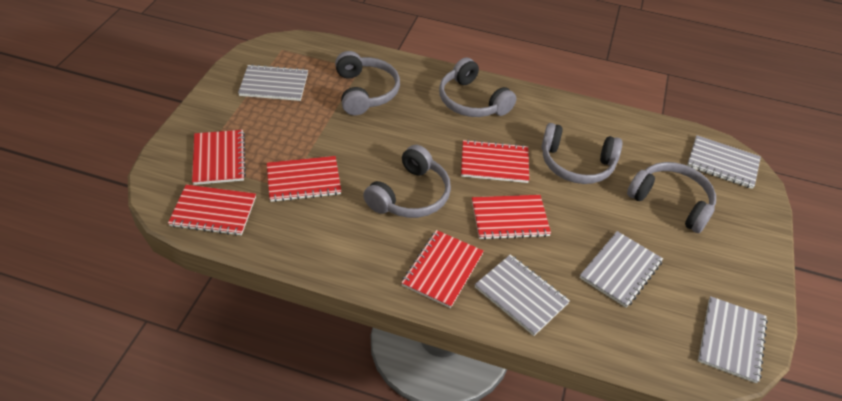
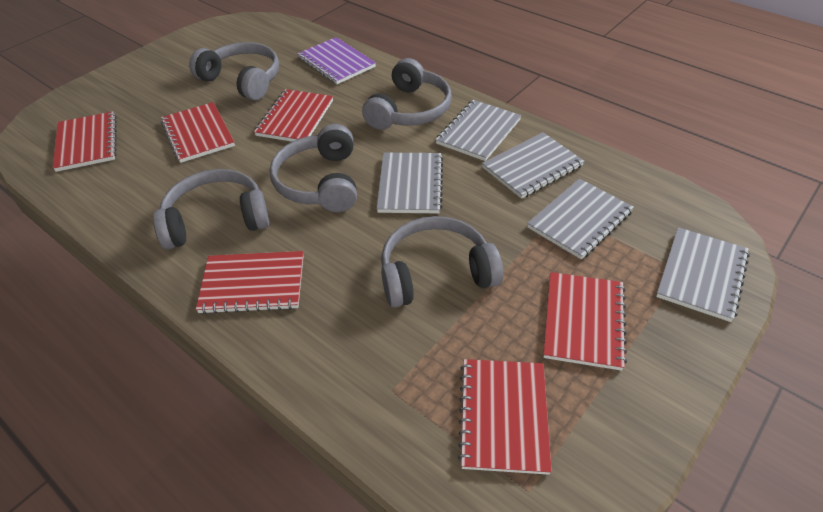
purple notebook: 0 -> 1

